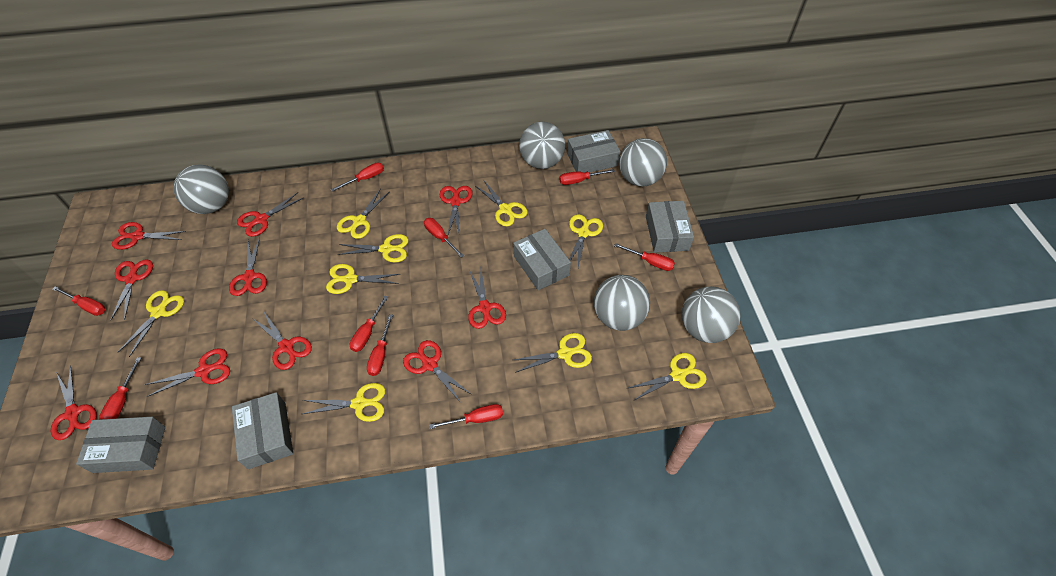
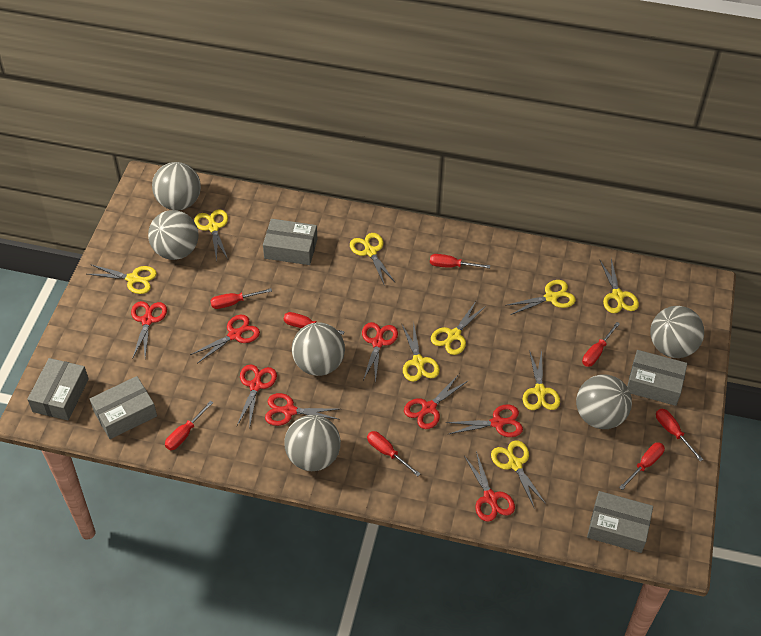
grey ball: 5 -> 6
red scissors: 10 -> 8
red screwdriver: 9 -> 8

